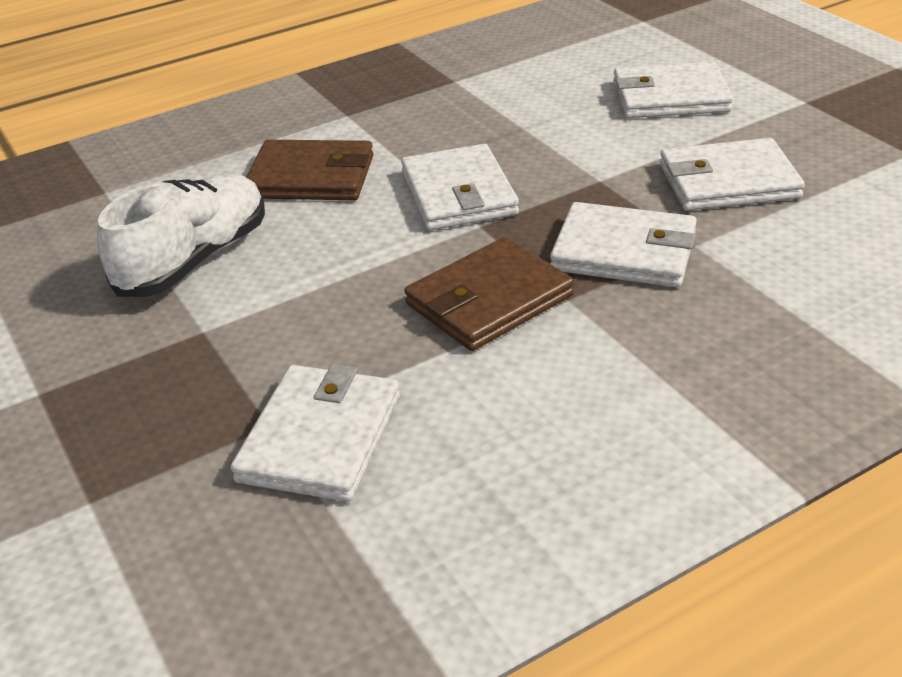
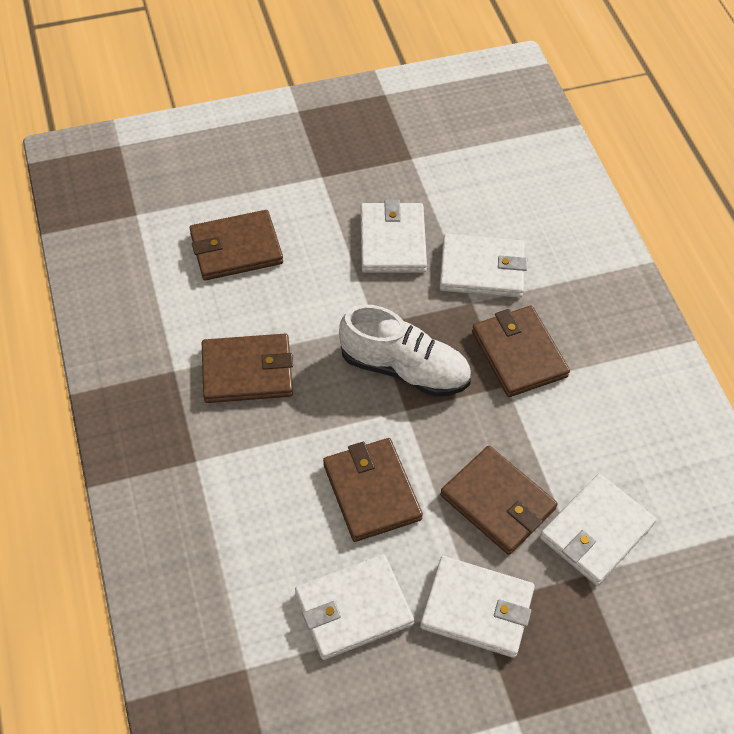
brown wallet: 2 -> 5

